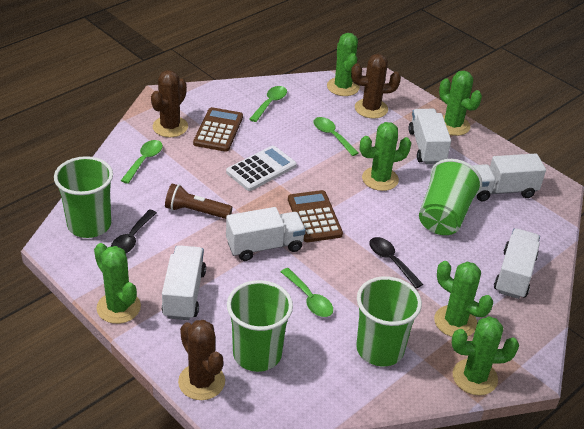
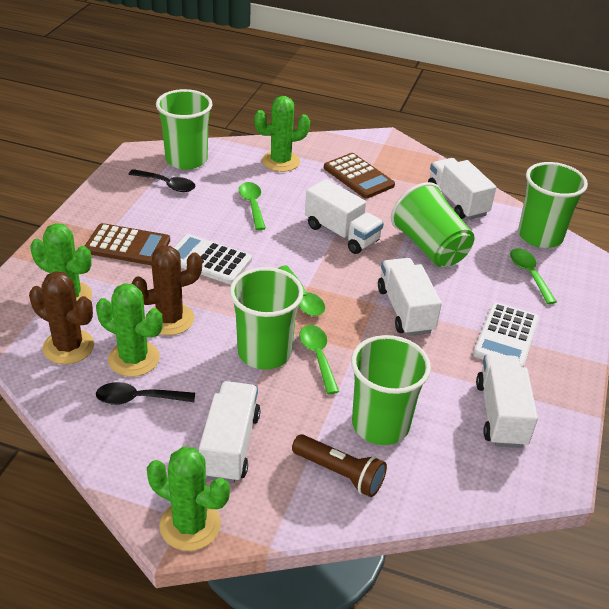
brown cactus: 3 -> 2
green cactus: 6 -> 4
green cup: 4 -> 5
white calculator: 1 -> 2

